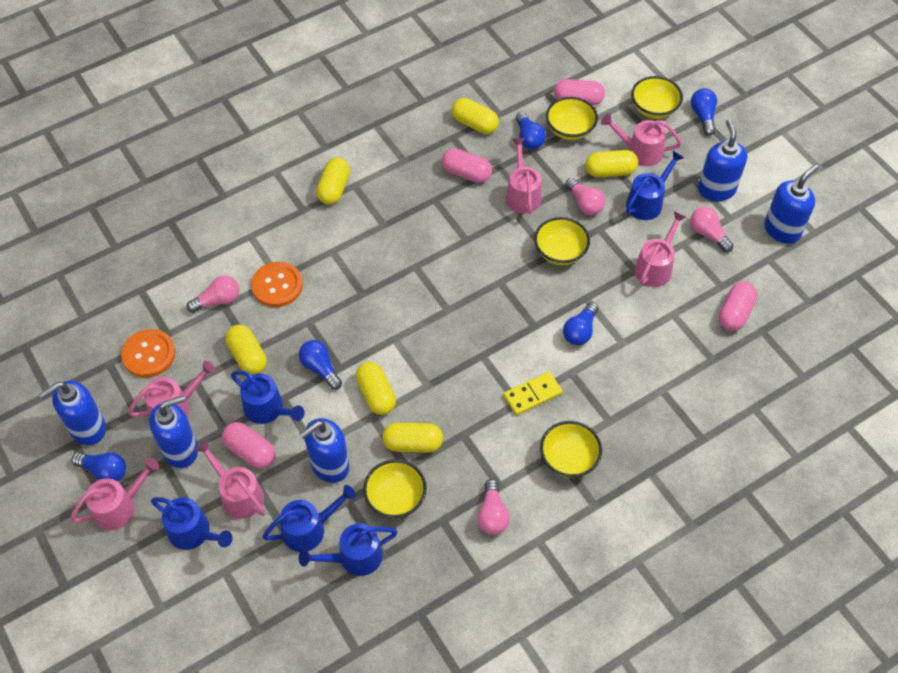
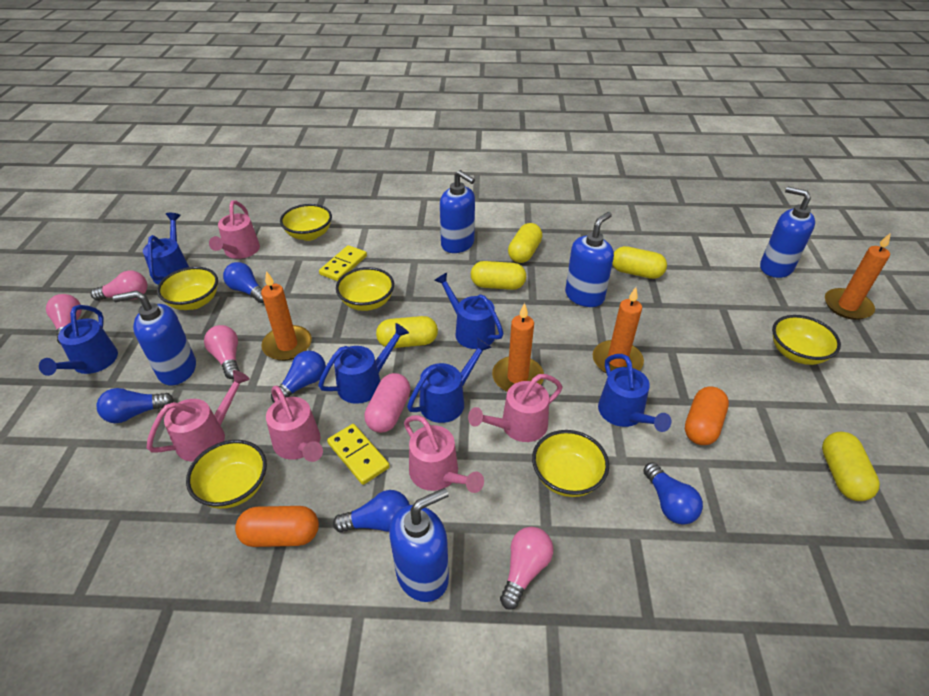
blue watering can: 5 -> 6
orange button: 2 -> 0
orange candle: 0 -> 4
orange capsule: 0 -> 2
pink capsule: 4 -> 1
pink watering can: 6 -> 5
yellow bowl: 5 -> 6
yellow capsule: 6 -> 5
yellow domino: 1 -> 2

